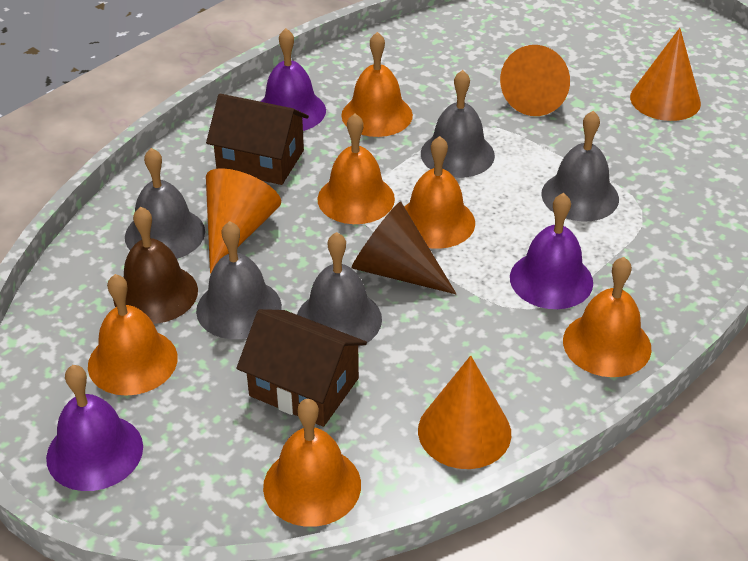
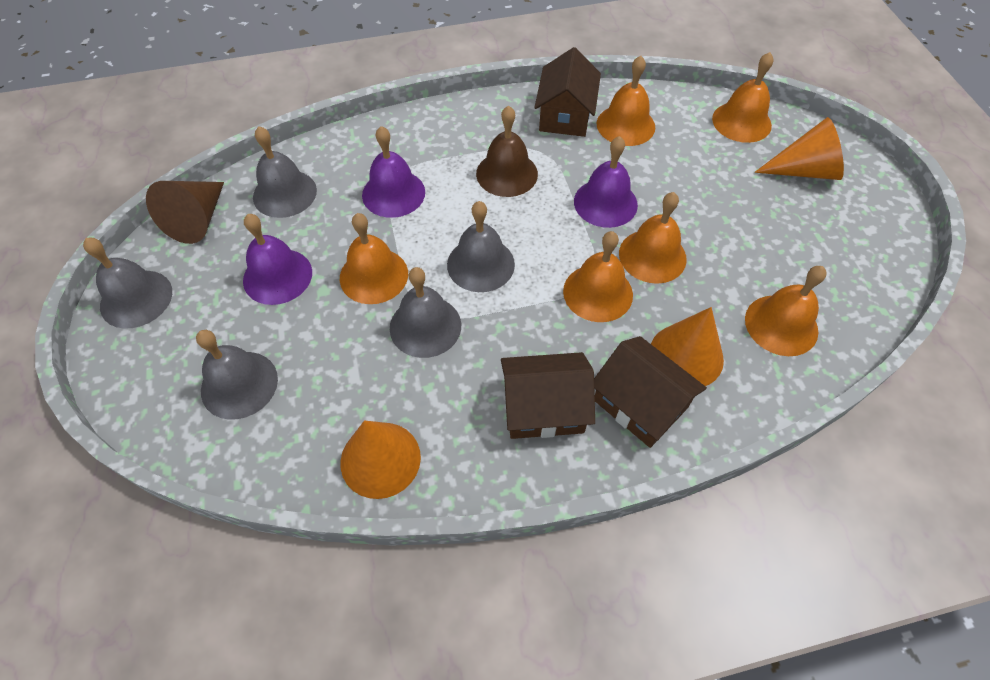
brown house: 2 -> 3
orange cone: 4 -> 3

